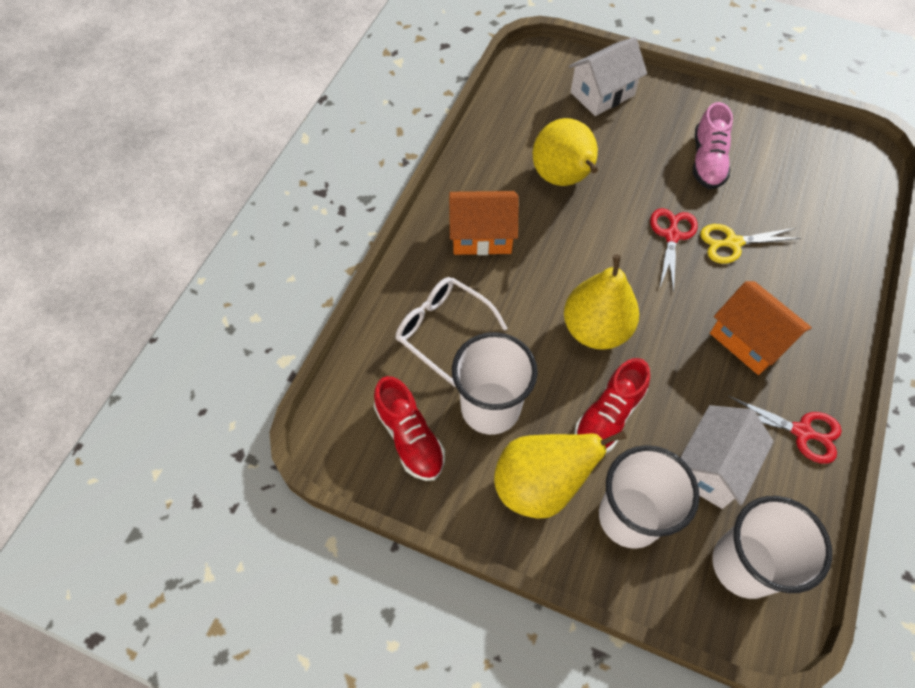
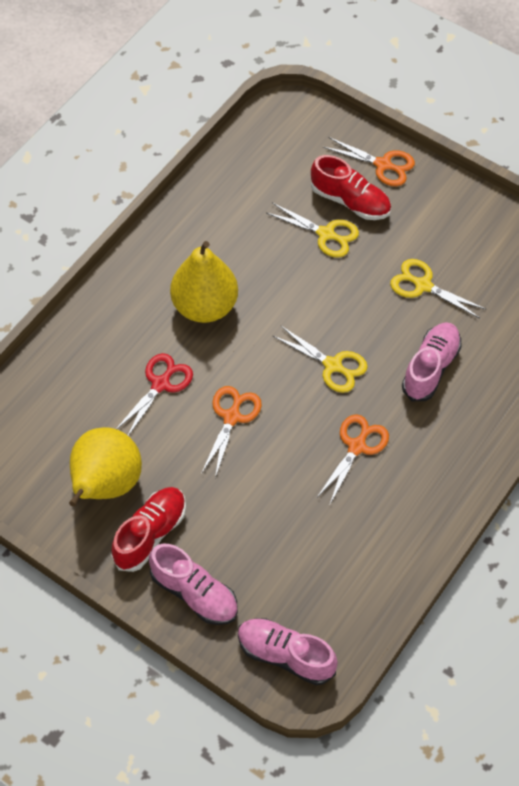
orange house: 2 -> 0
orange scissors: 0 -> 3
pink shoe: 1 -> 3
red scissors: 2 -> 1
white cup: 3 -> 0
white glasses: 1 -> 0
white house: 2 -> 0
yellow pear: 3 -> 2
yellow scissors: 1 -> 3

